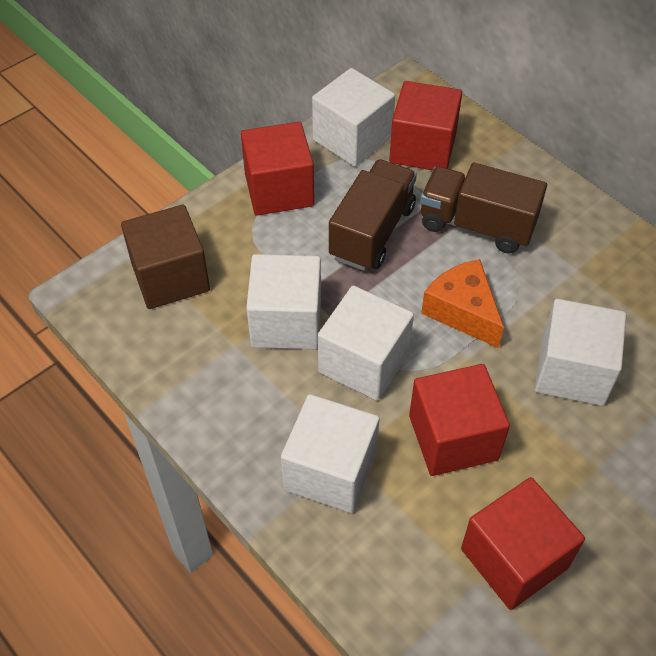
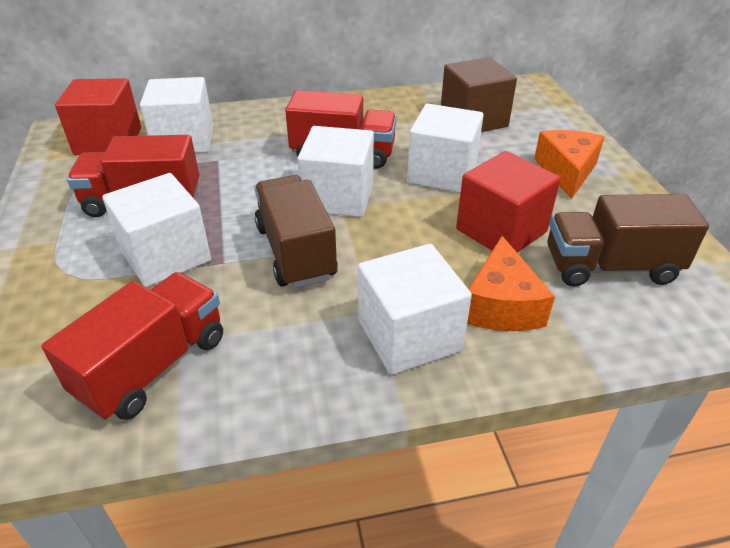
orange cheese: 1 -> 2
red cube: 4 -> 2
red truck: 0 -> 3

